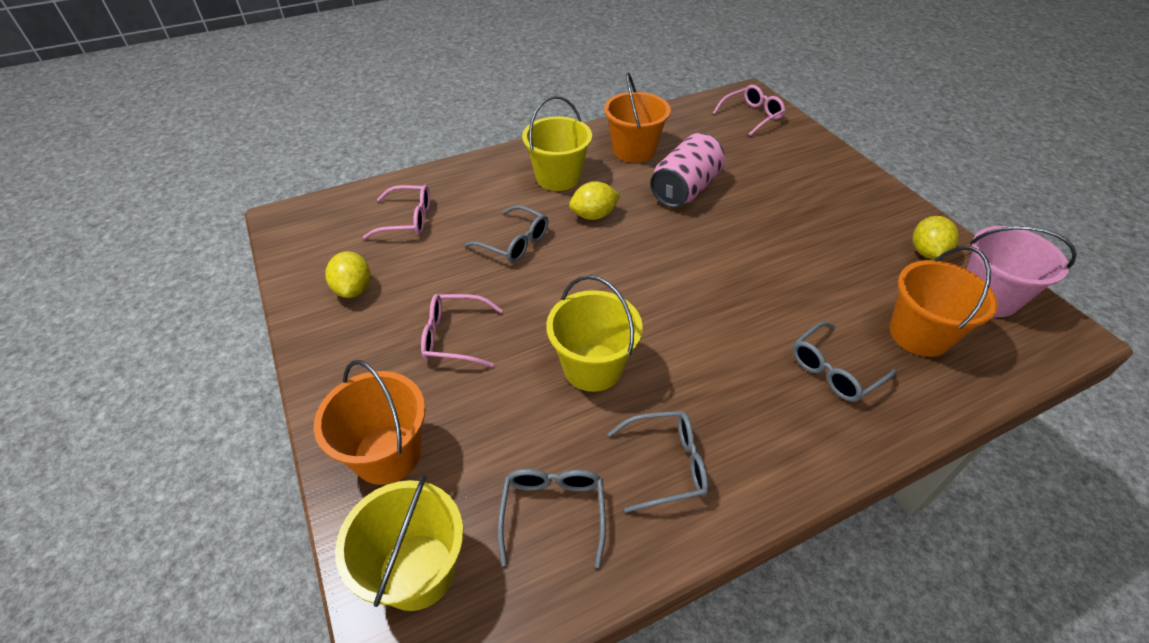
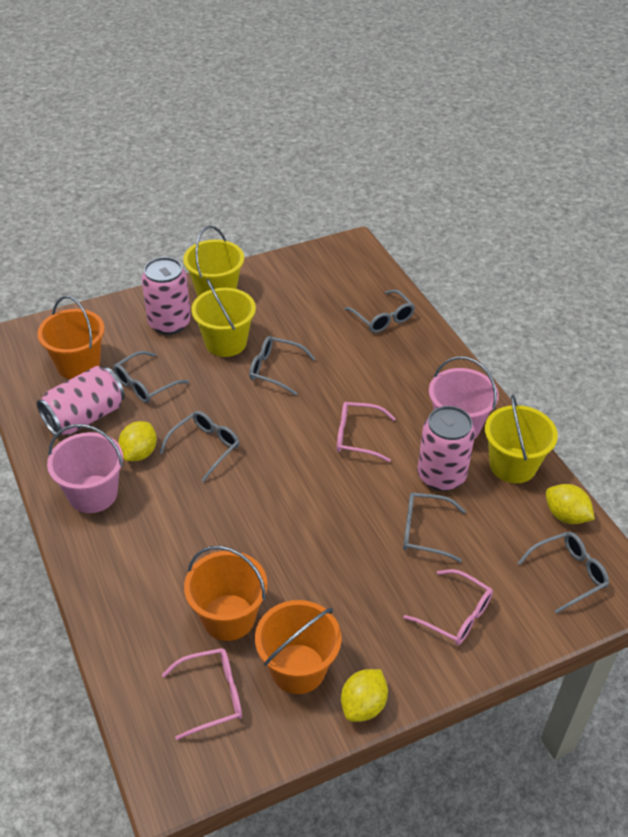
grey glasses: 4 -> 6
pink bucket: 1 -> 2
pink can: 1 -> 3

